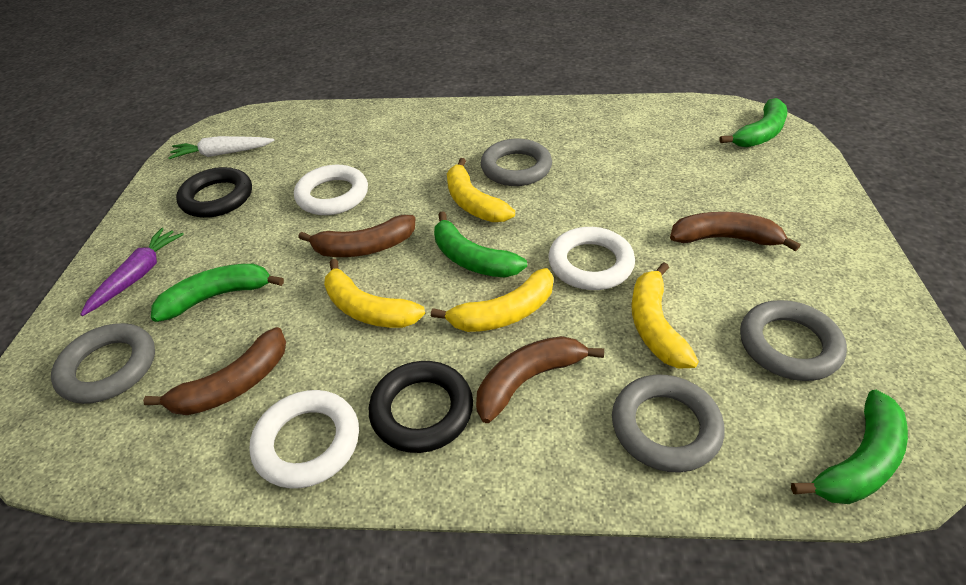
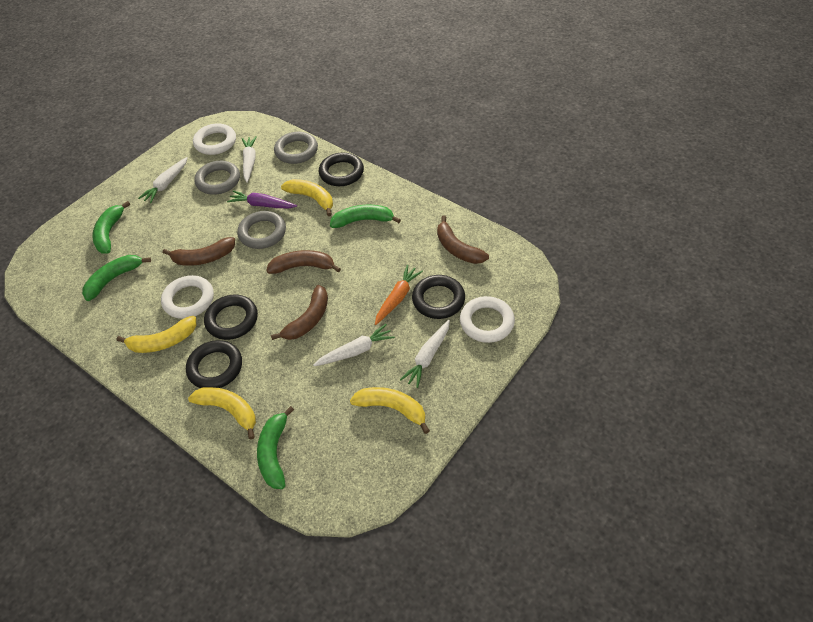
black ring: 2 -> 4
grey ring: 4 -> 3
orange carrot: 0 -> 1
white carrot: 1 -> 4

